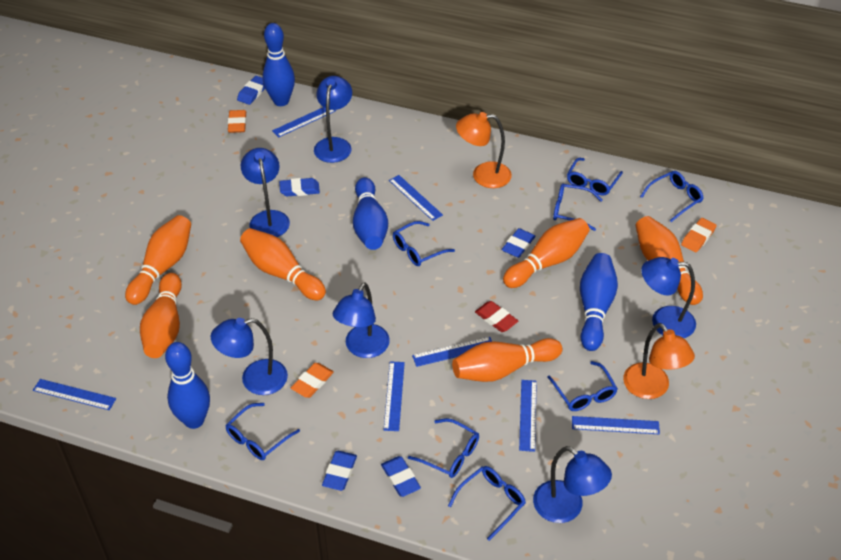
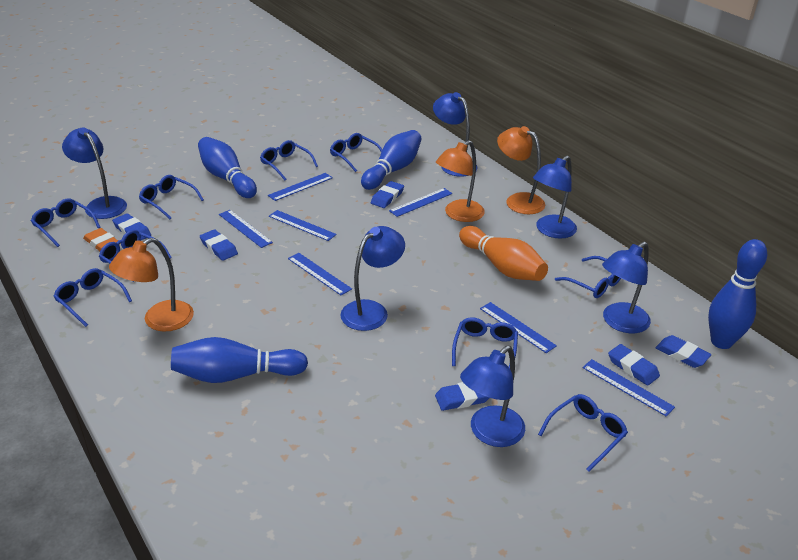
blue eraser: 5 -> 6
blue glasses: 8 -> 9
orange bowling pin: 6 -> 1
orange eraser: 3 -> 1
orange lamp: 2 -> 3
red eraser: 1 -> 0

